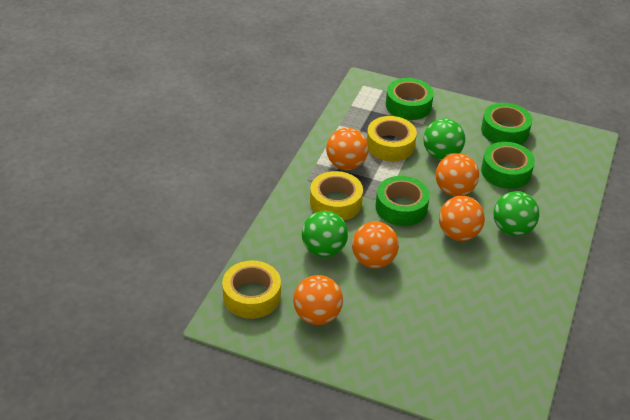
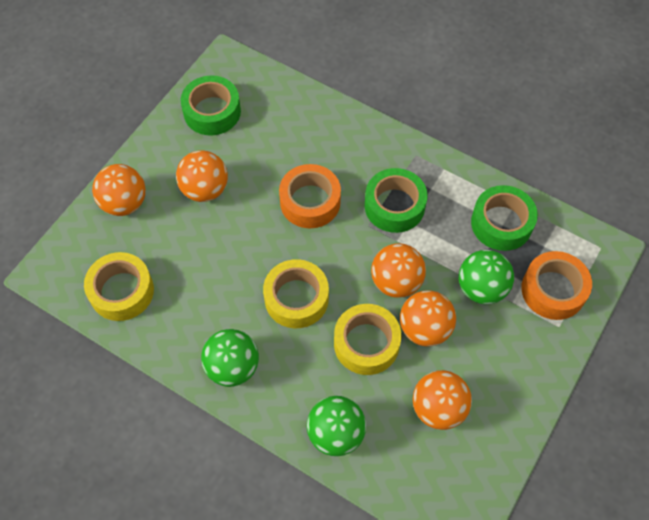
green tape: 4 -> 3
orange tape: 0 -> 2

